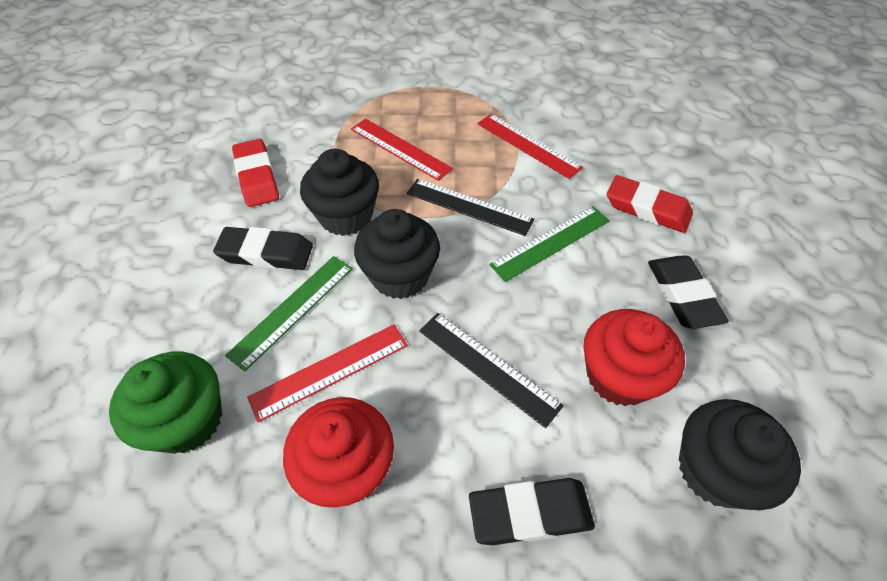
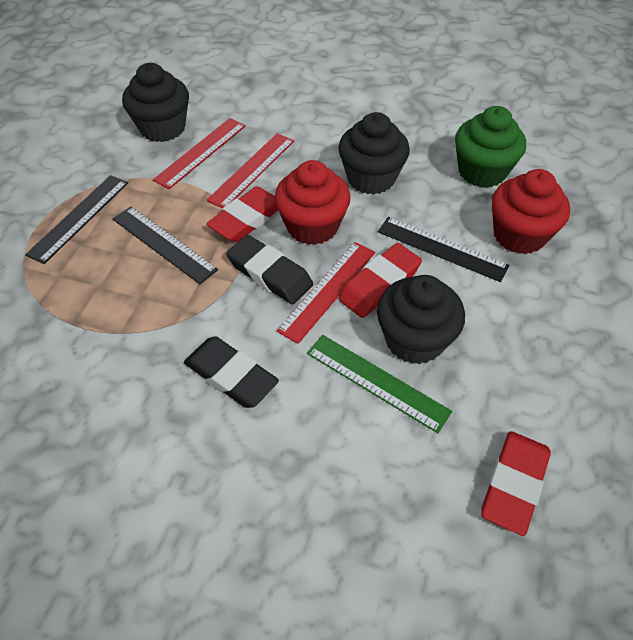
black eraser: 3 -> 2
black ruler: 2 -> 3
green ruler: 2 -> 1
red eraser: 2 -> 3

